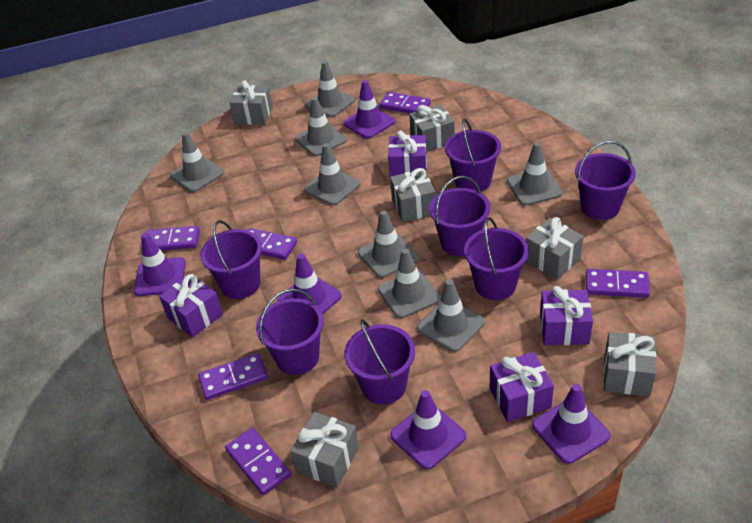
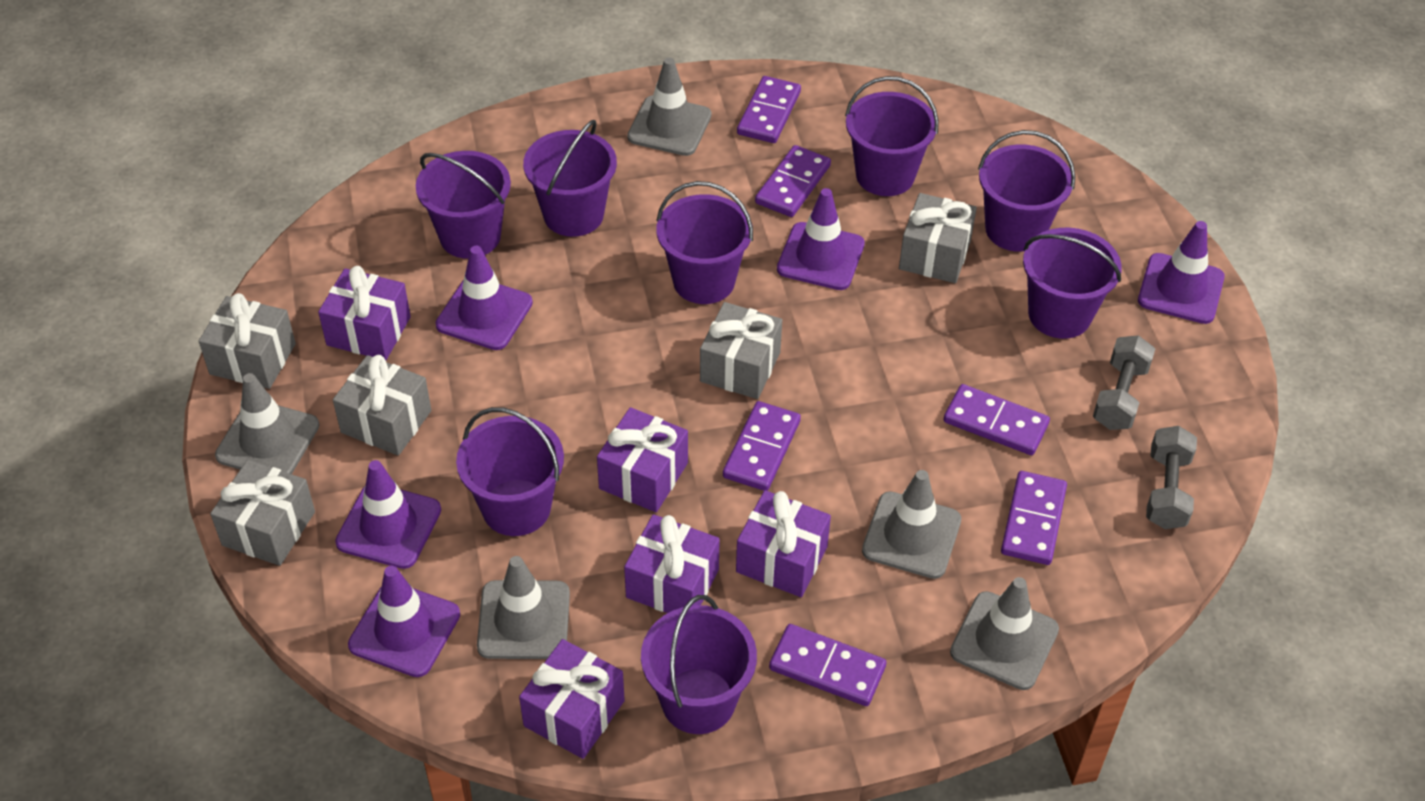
grey dumbbell: 0 -> 2
grey gift: 6 -> 5
grey traffic cone: 8 -> 5
purple bucket: 7 -> 8
purple gift: 4 -> 5

